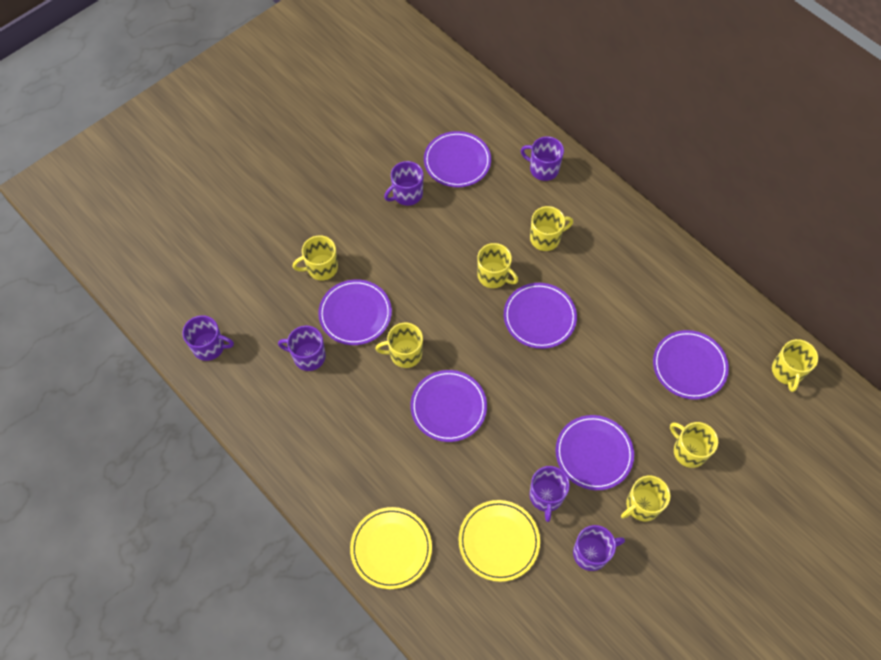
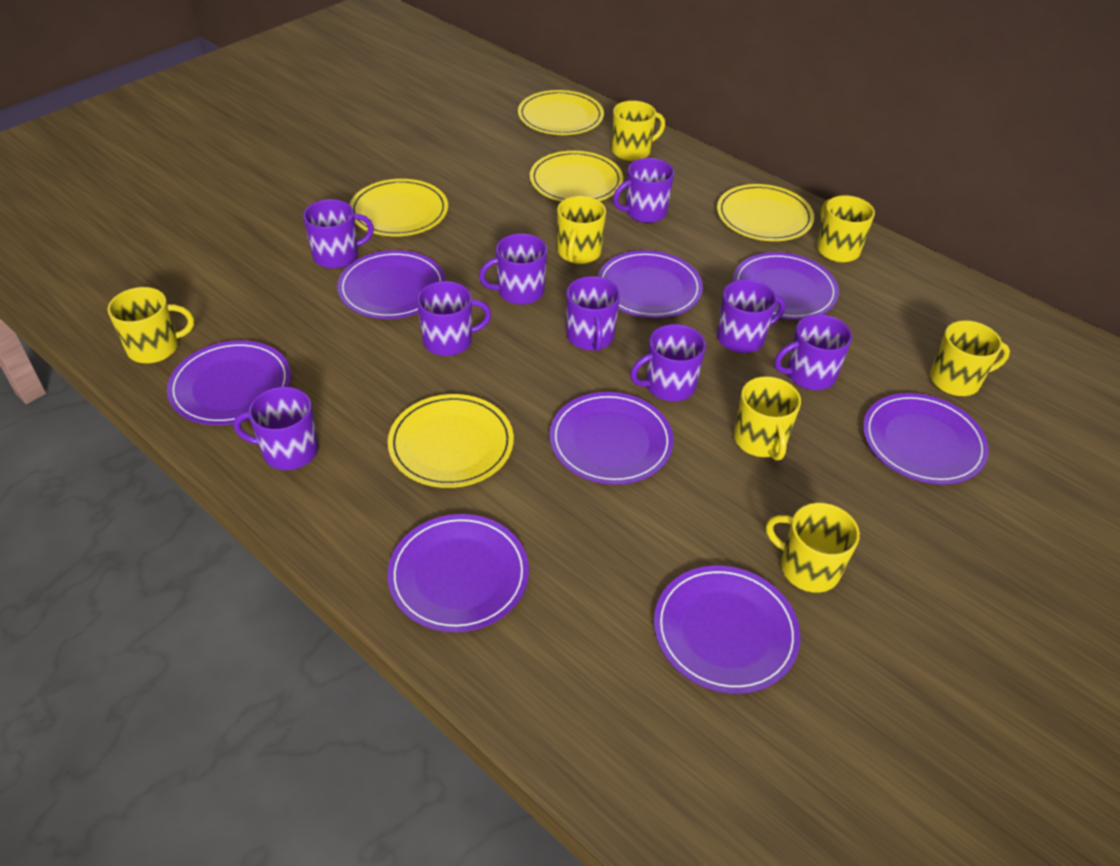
purple mug: 6 -> 9
purple plate: 6 -> 8
yellow plate: 2 -> 5

